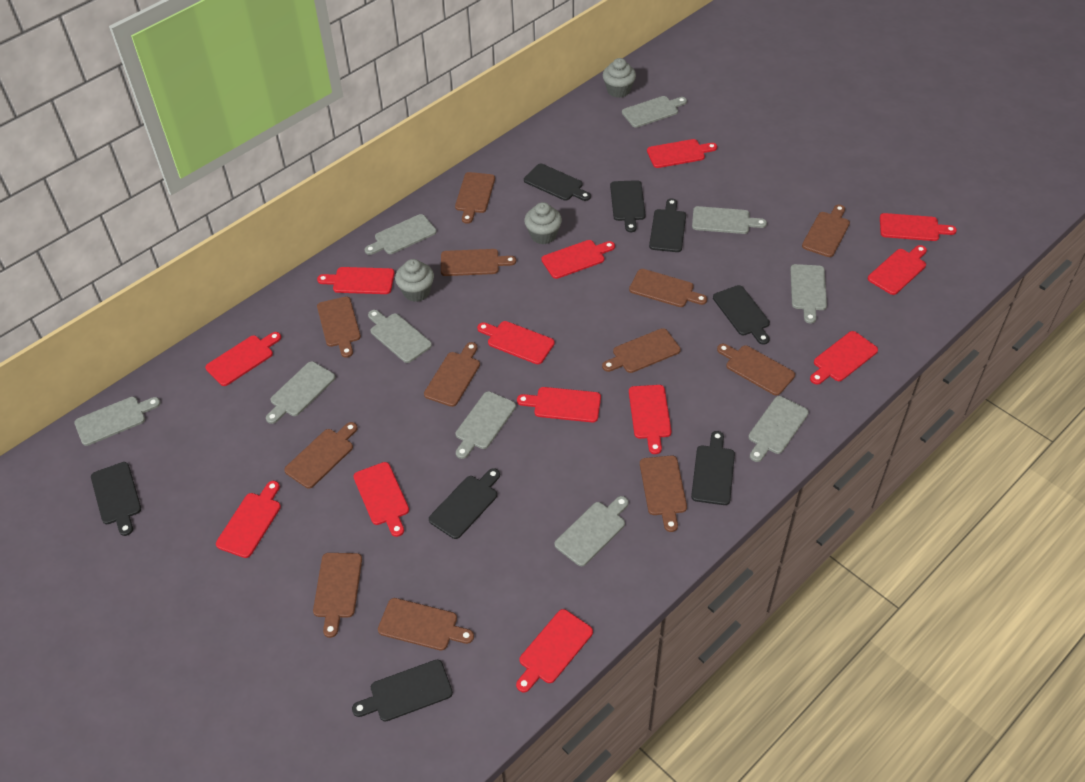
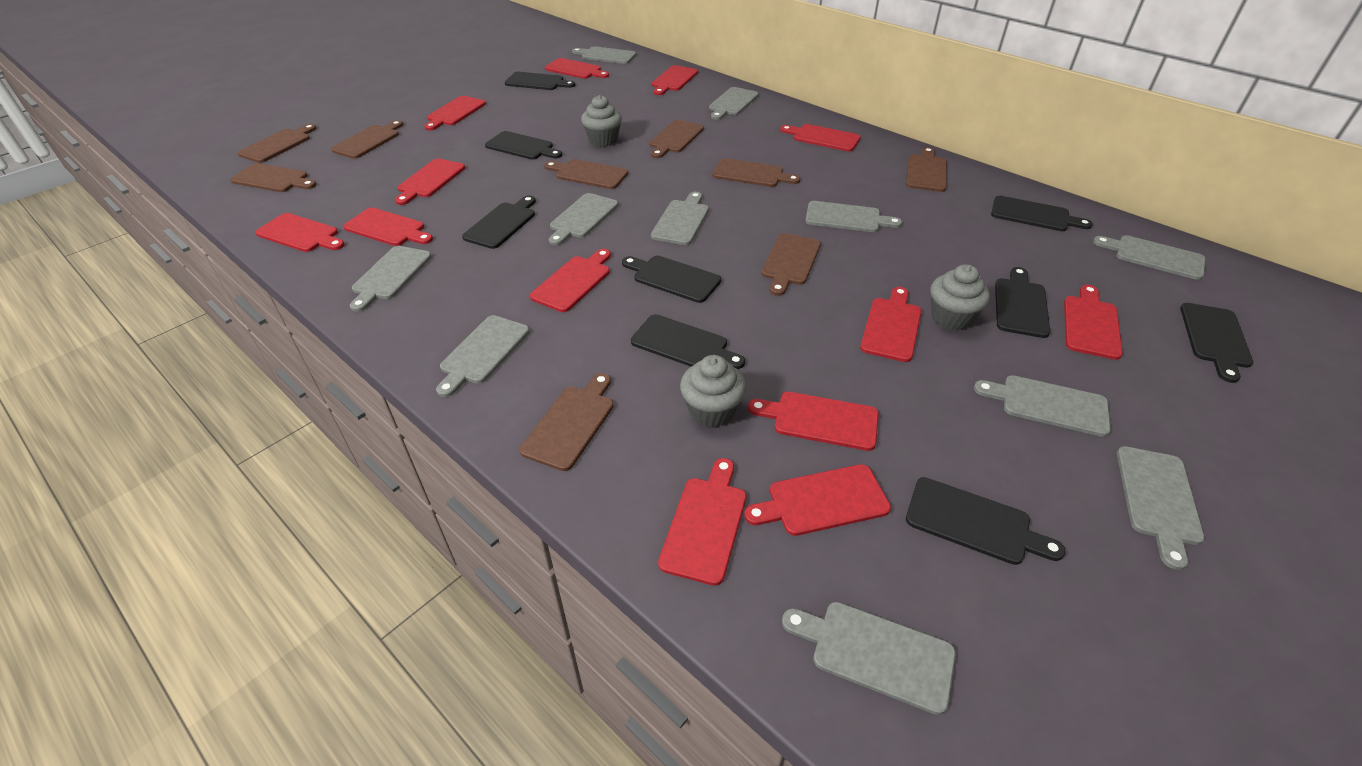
black cutting board: 8 -> 9
brown cutting board: 12 -> 9
grey cutting board: 10 -> 11

